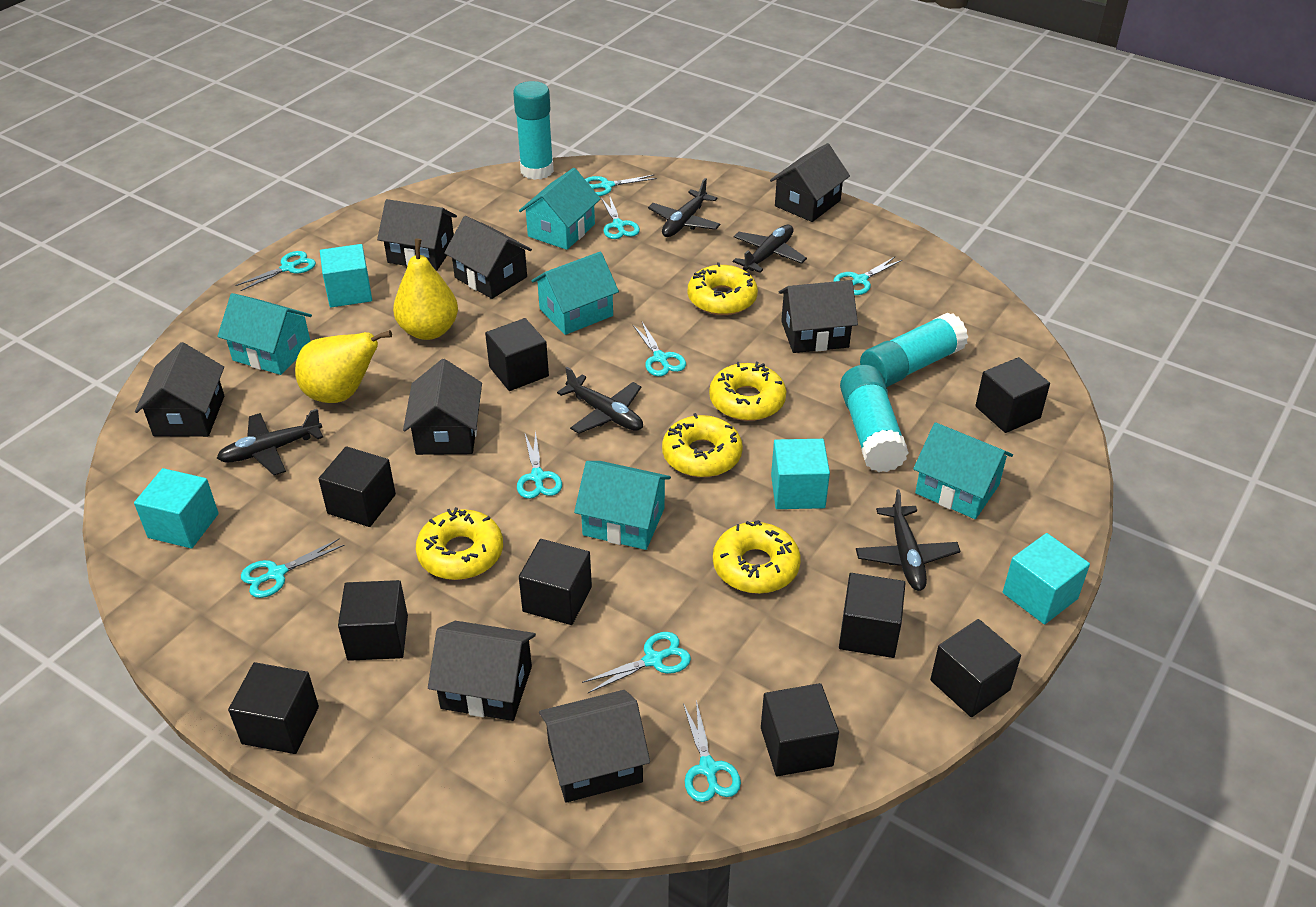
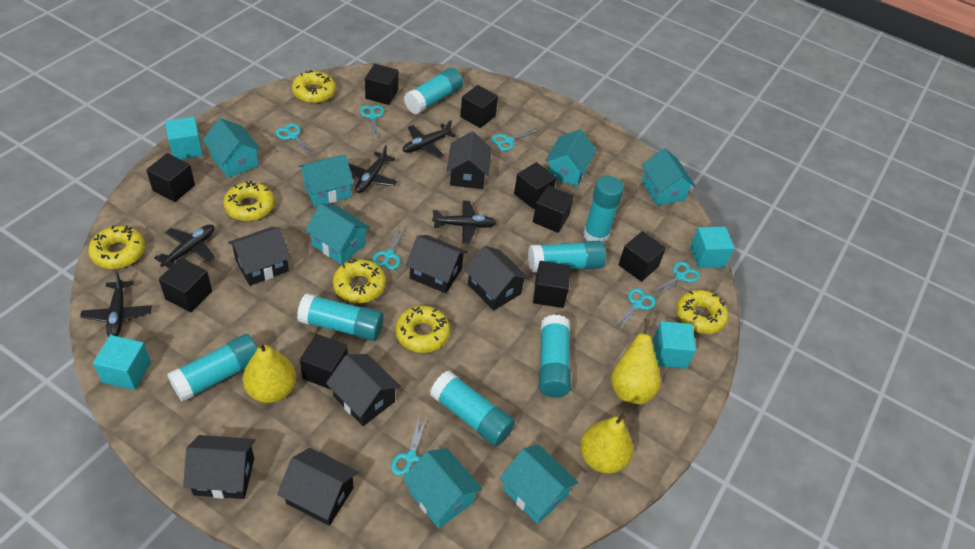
black house: 8 -> 7
turquoise glue stick: 3 -> 7
turquoise house: 5 -> 7
turquoise scissors: 9 -> 7
yellow donut: 5 -> 6
yellow pear: 2 -> 3

